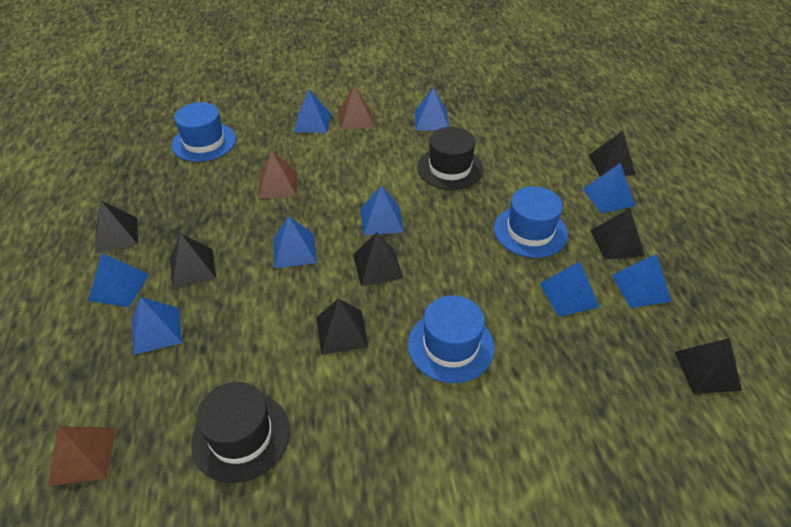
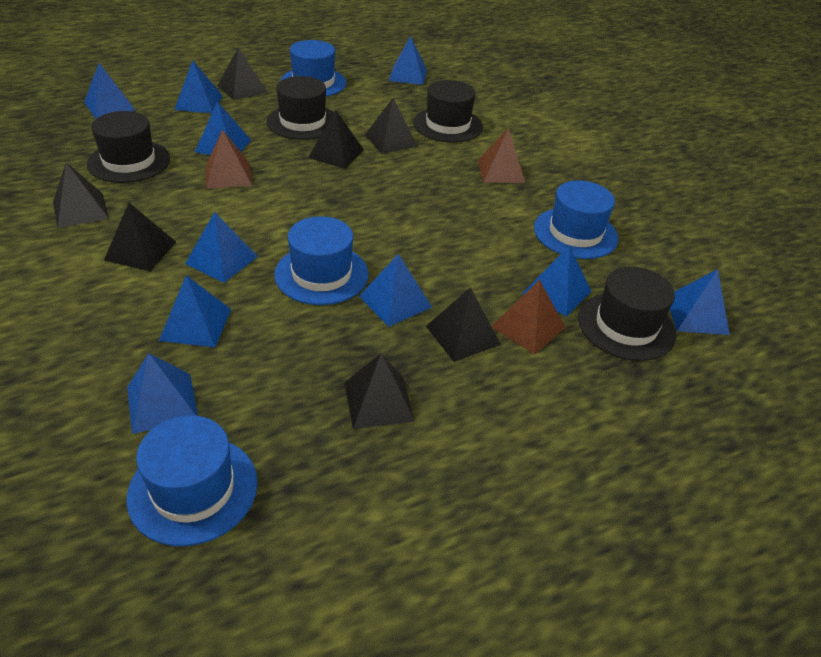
black hat: 2 -> 4
blue hat: 3 -> 4
blue pyramid: 9 -> 10

